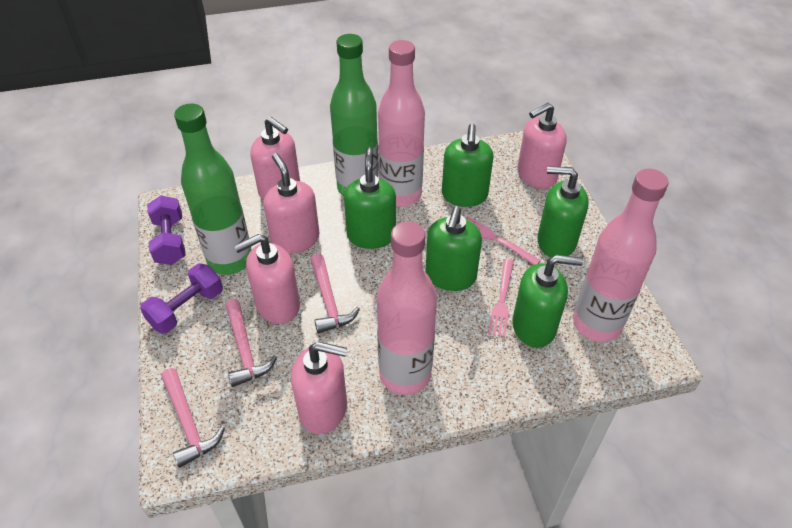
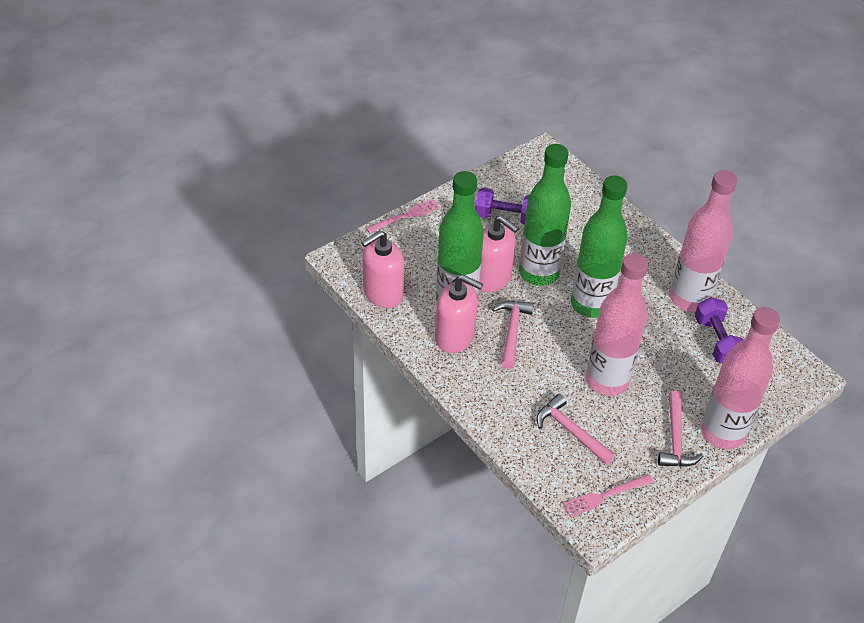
green bottle: 2 -> 3
green soap dispenser: 5 -> 0
pink soap dispenser: 5 -> 3

